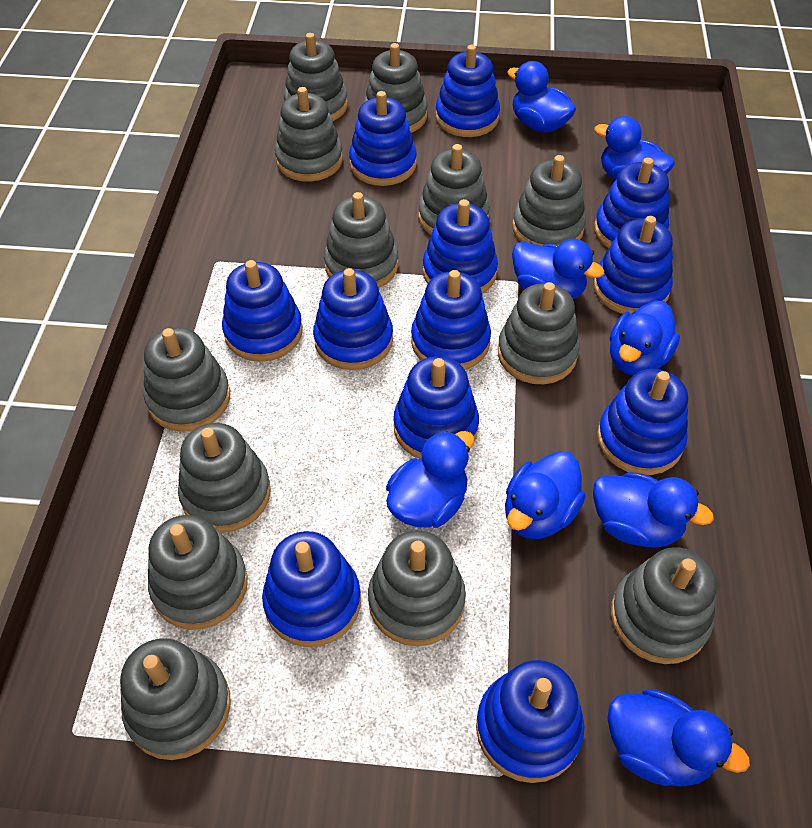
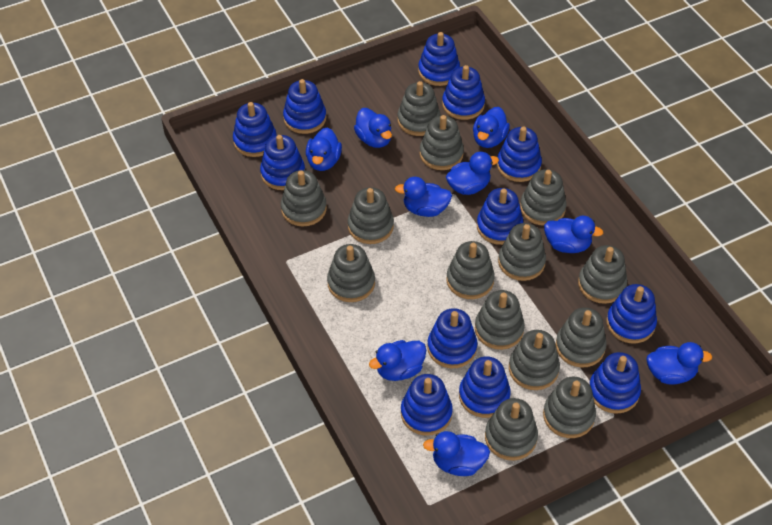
blue duck: 8 -> 9
grey stacking toy: 13 -> 14

